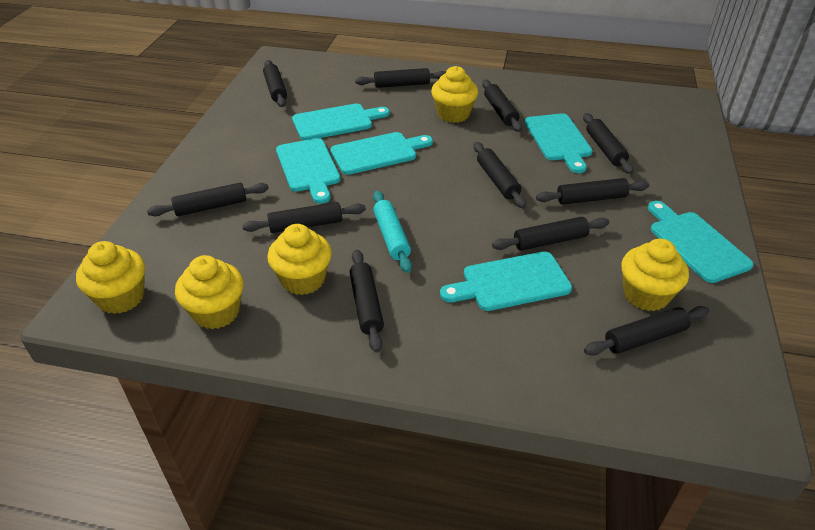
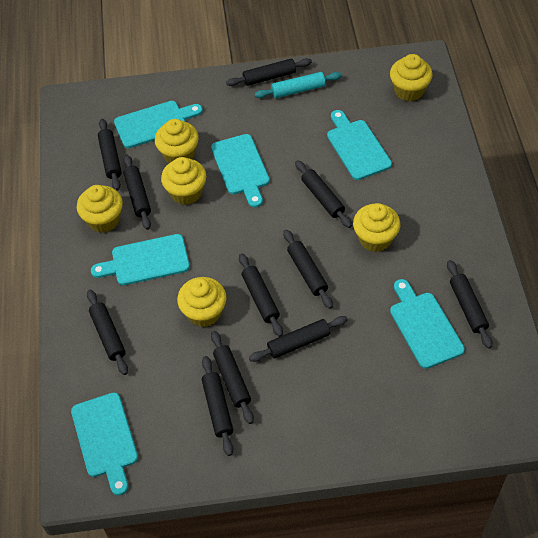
yellow cupcake: 5 -> 6

